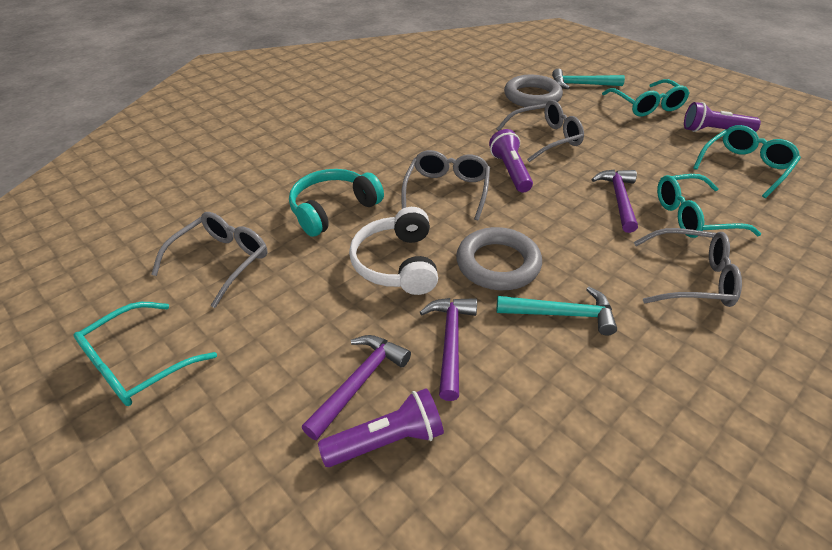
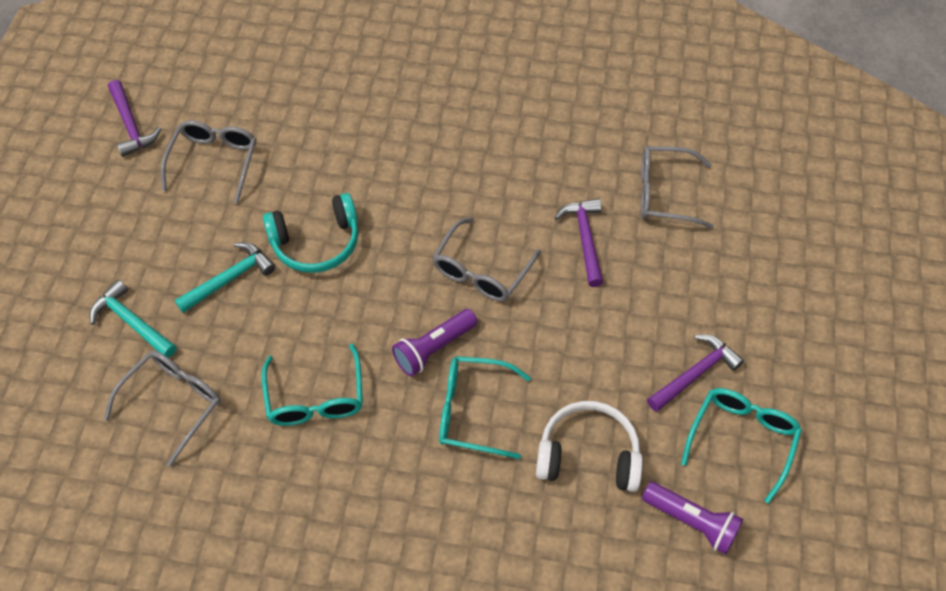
grey ring: 2 -> 0
purple flashlight: 3 -> 2
turquoise glasses: 4 -> 3

